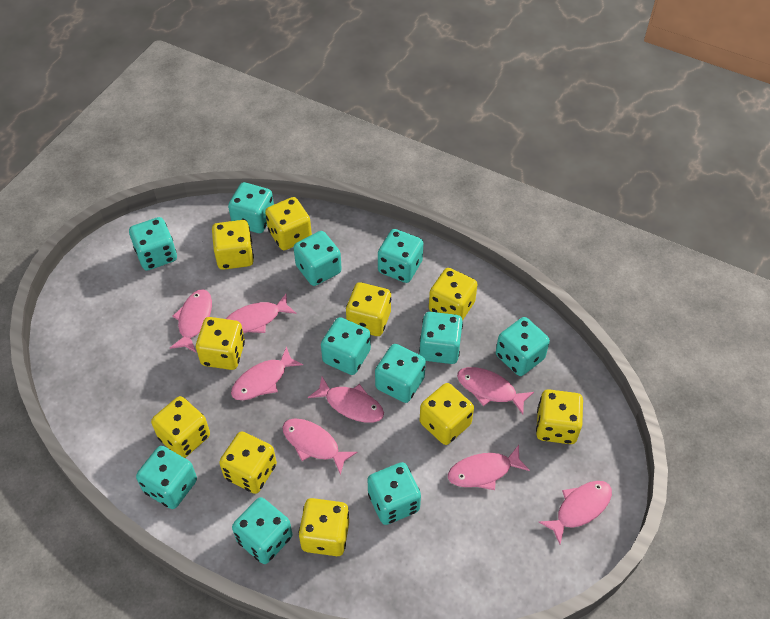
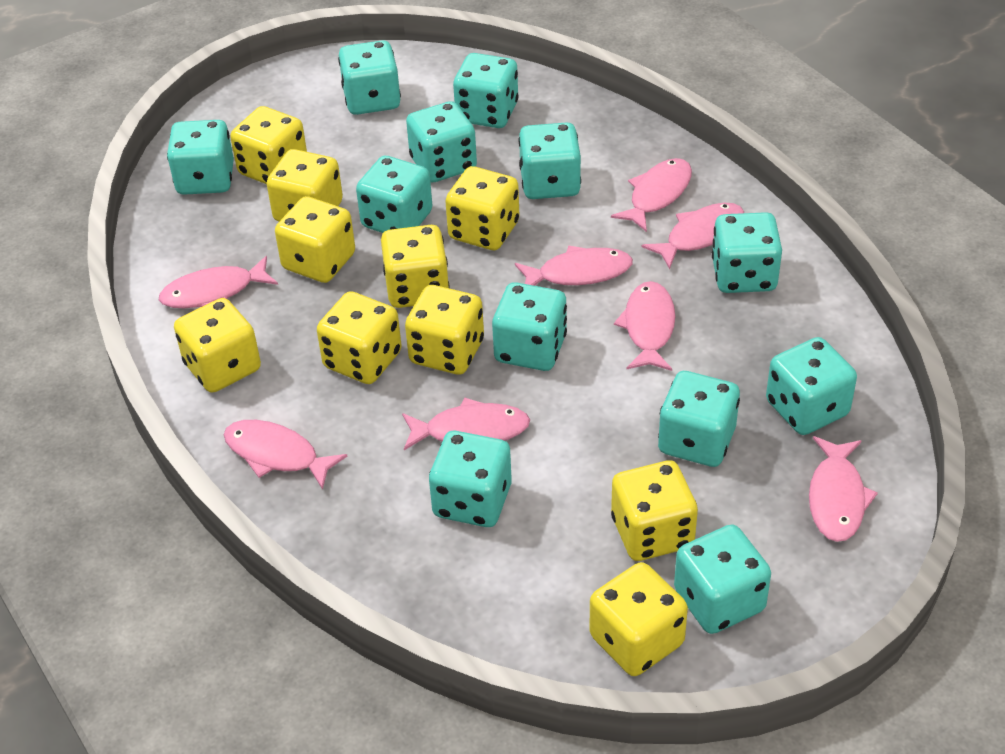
turquoise dice: 11 -> 12

